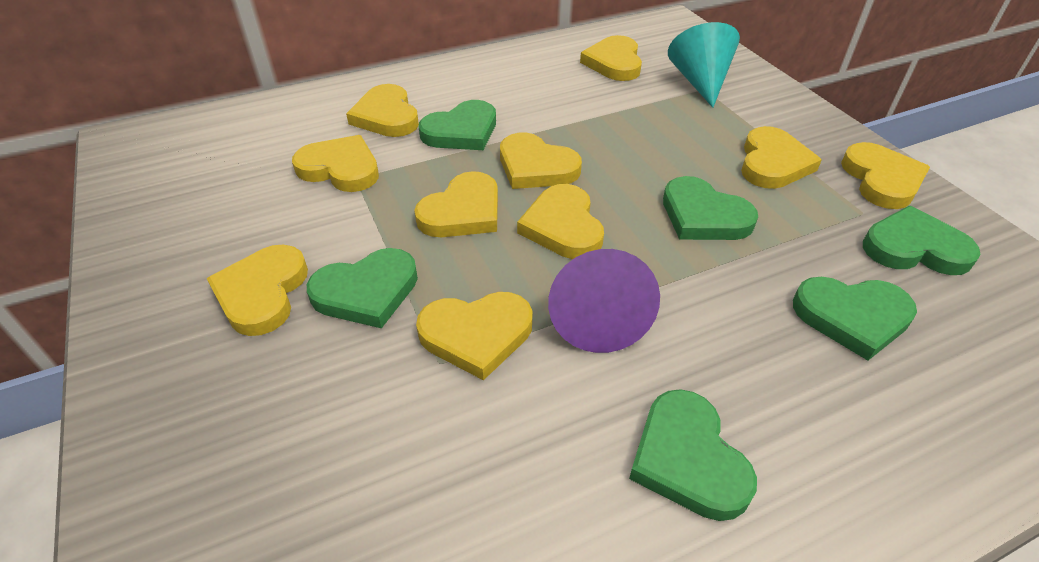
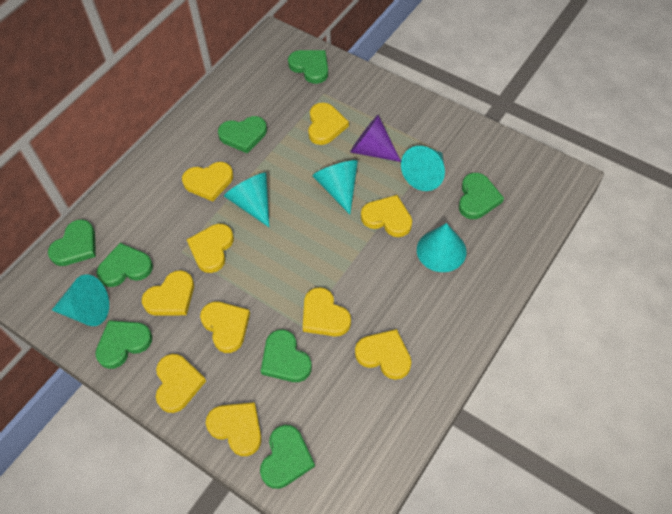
green heart: 6 -> 8
turquoise cone: 1 -> 5

